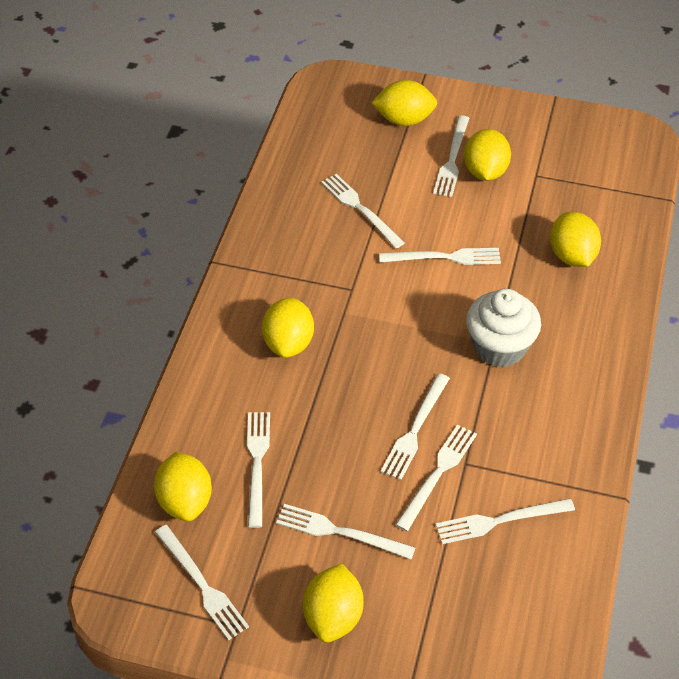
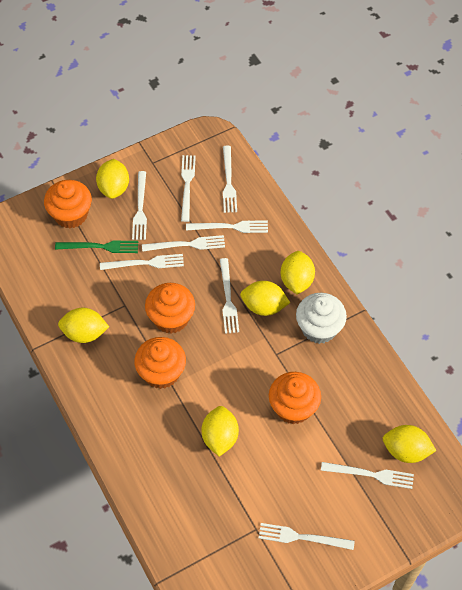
green fork: 0 -> 1
orange cupcake: 0 -> 4

